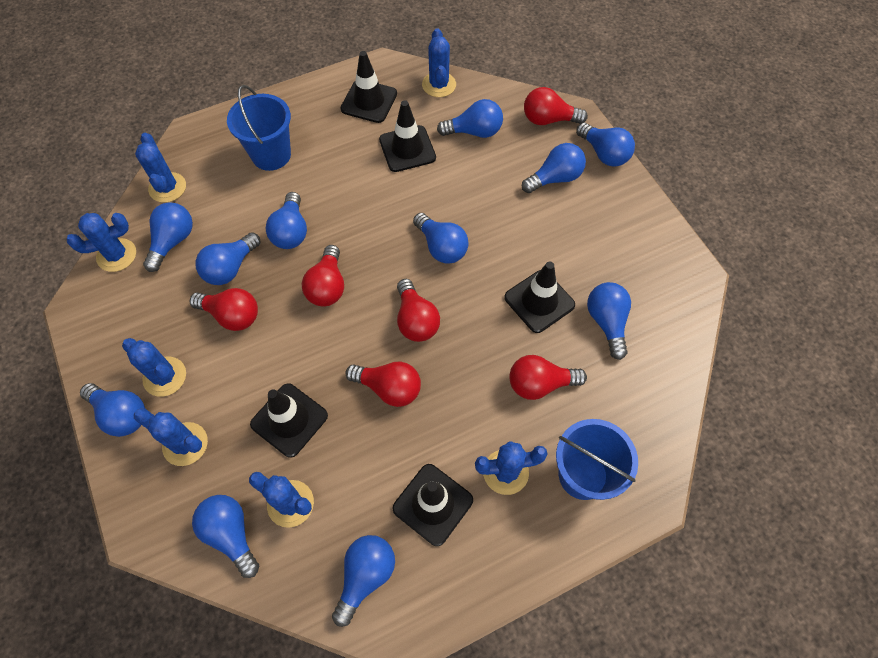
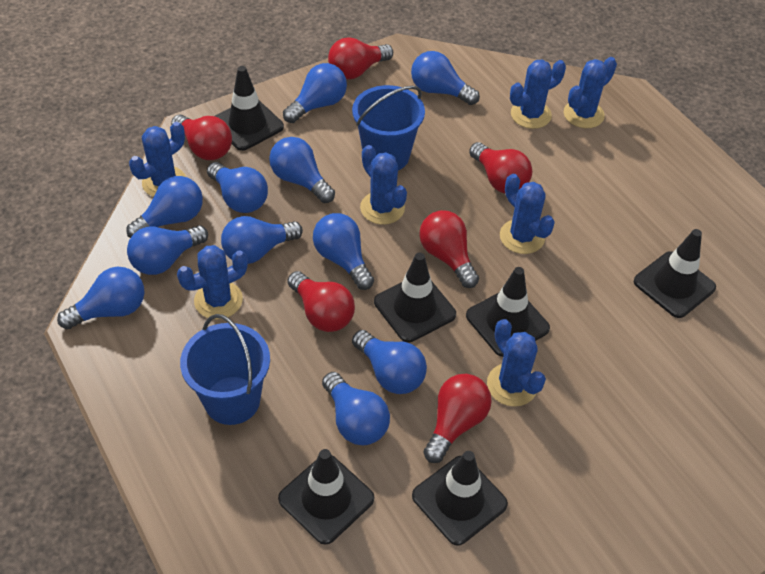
black traffic cone: 5 -> 6

